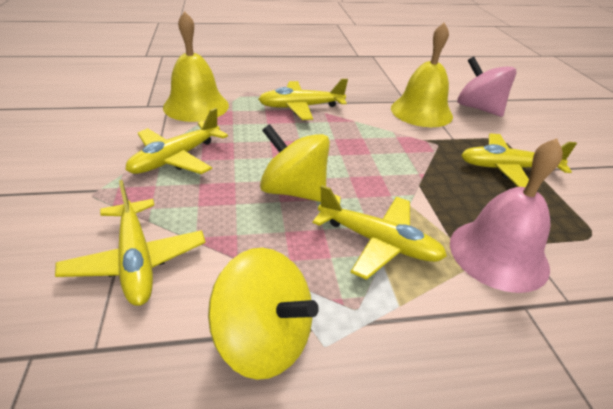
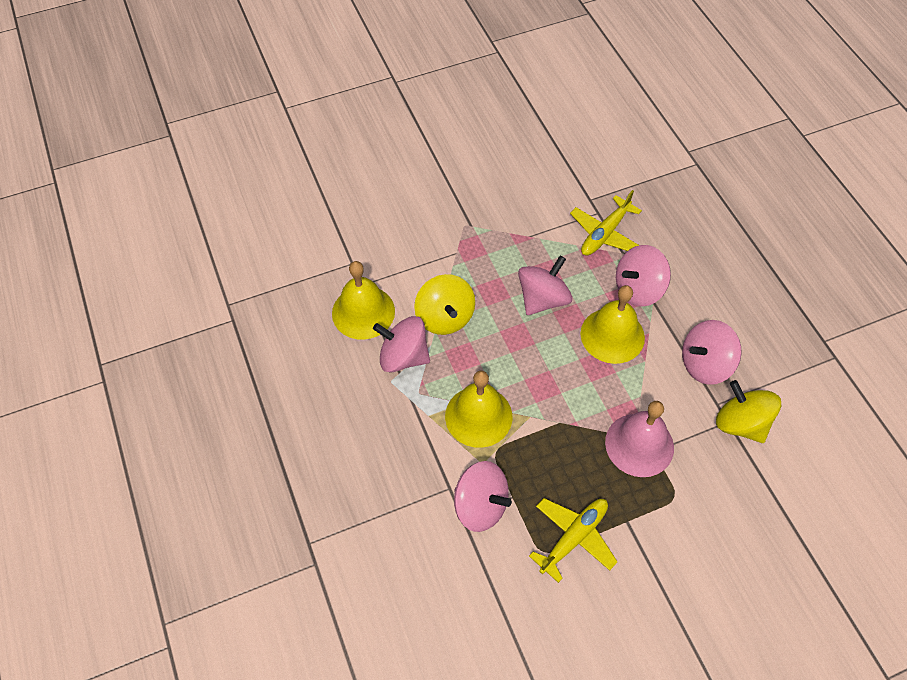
pink spinning top: 1 -> 5
yellow bell: 2 -> 3
yellow plane: 5 -> 2

